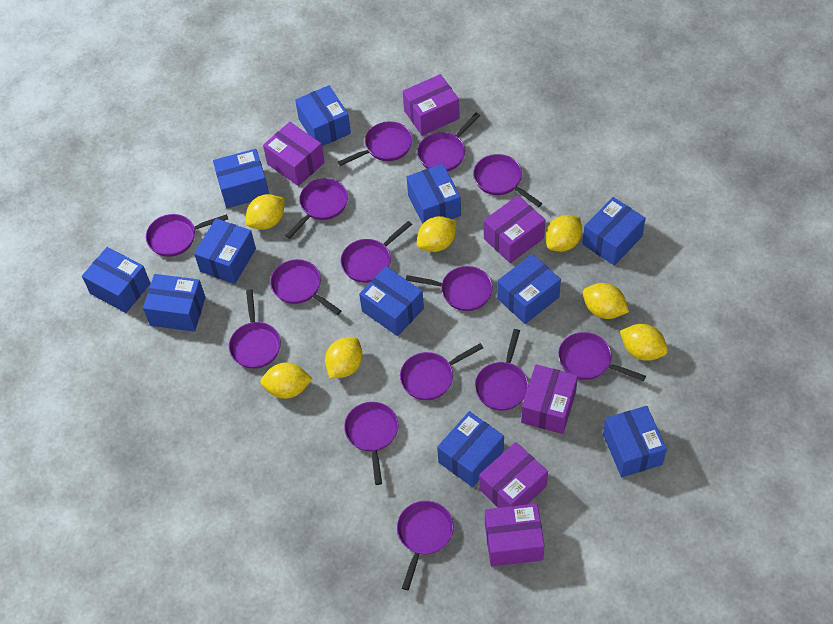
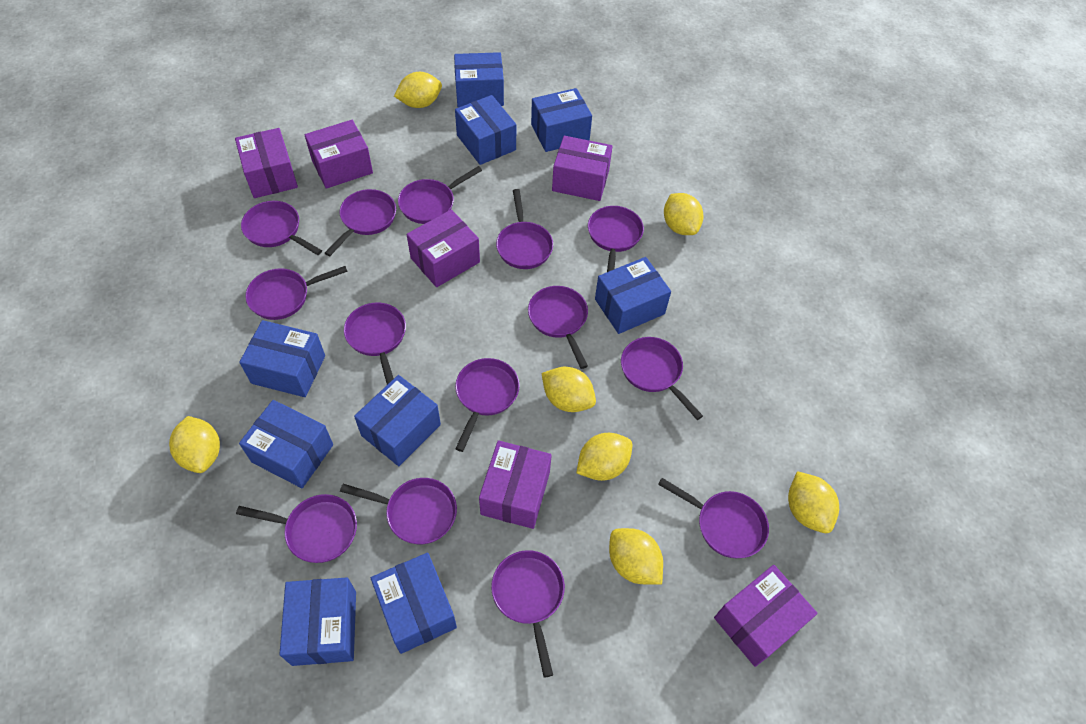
blue box: 11 -> 9

